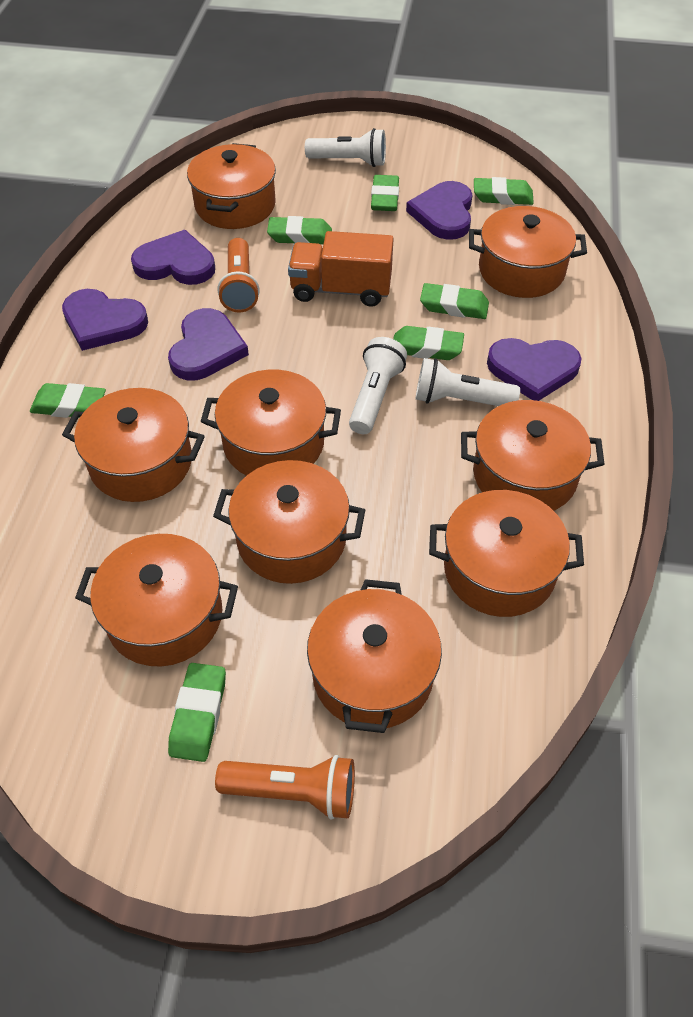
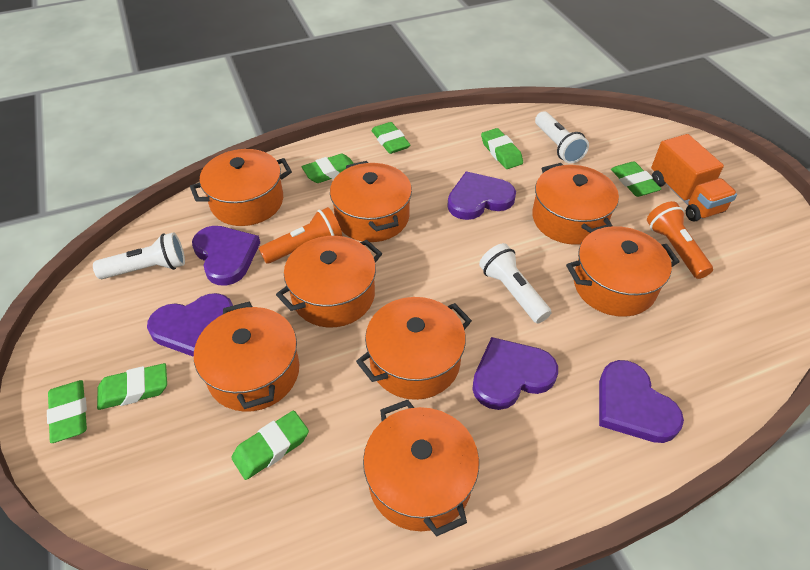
orange pot: 9 -> 8

